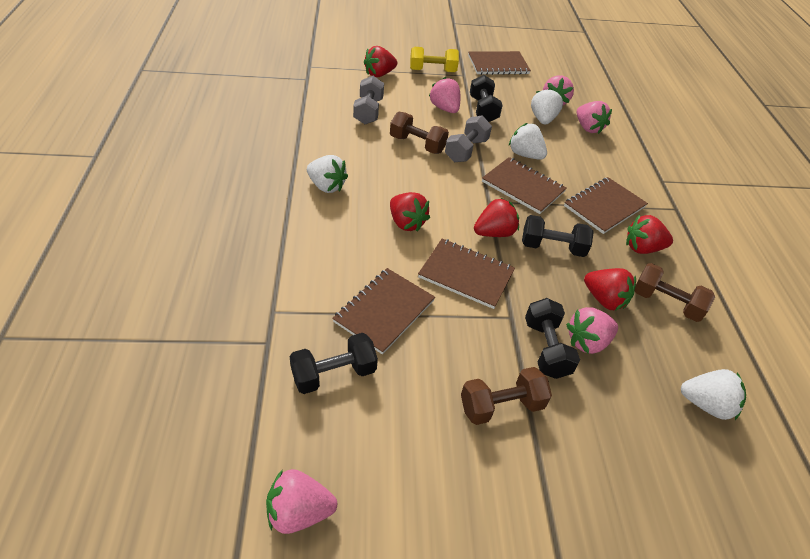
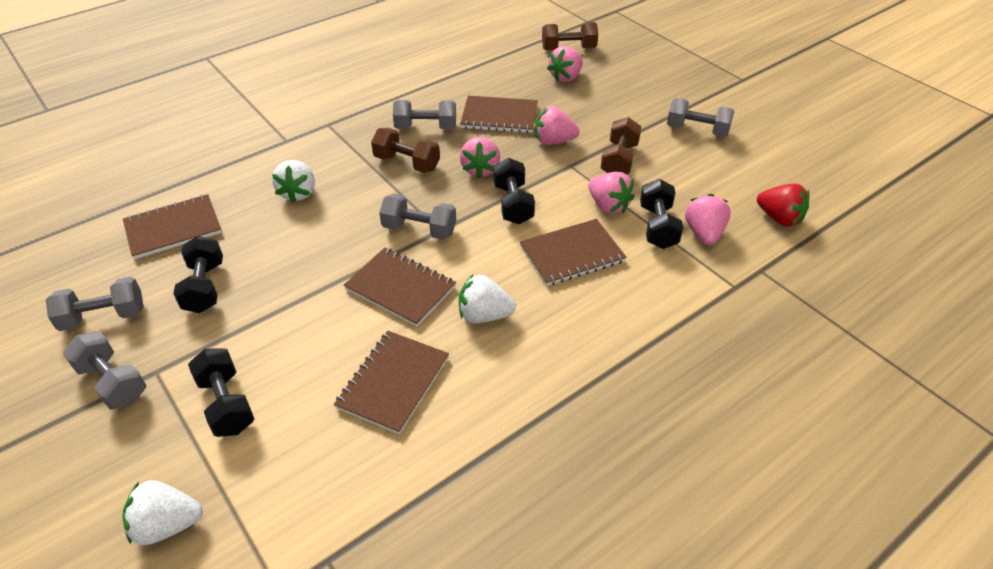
grey dumbbell: 2 -> 5
red strawberry: 5 -> 1
white strawberry: 4 -> 3
yellow dumbbell: 1 -> 0

